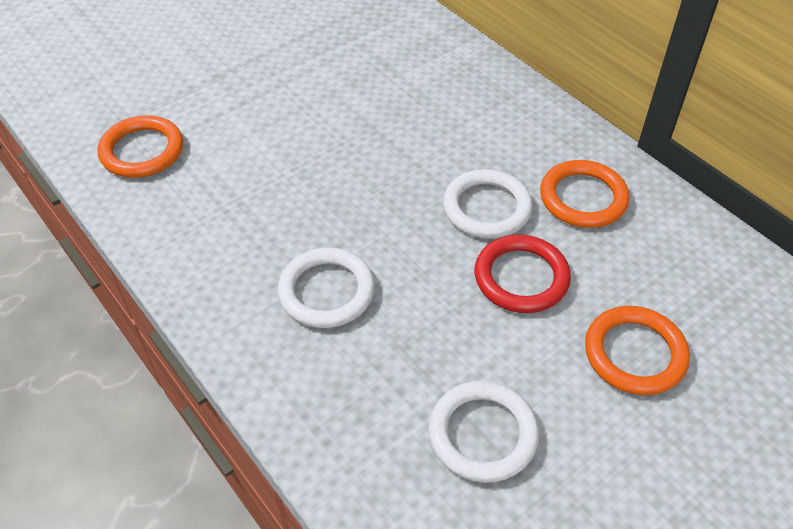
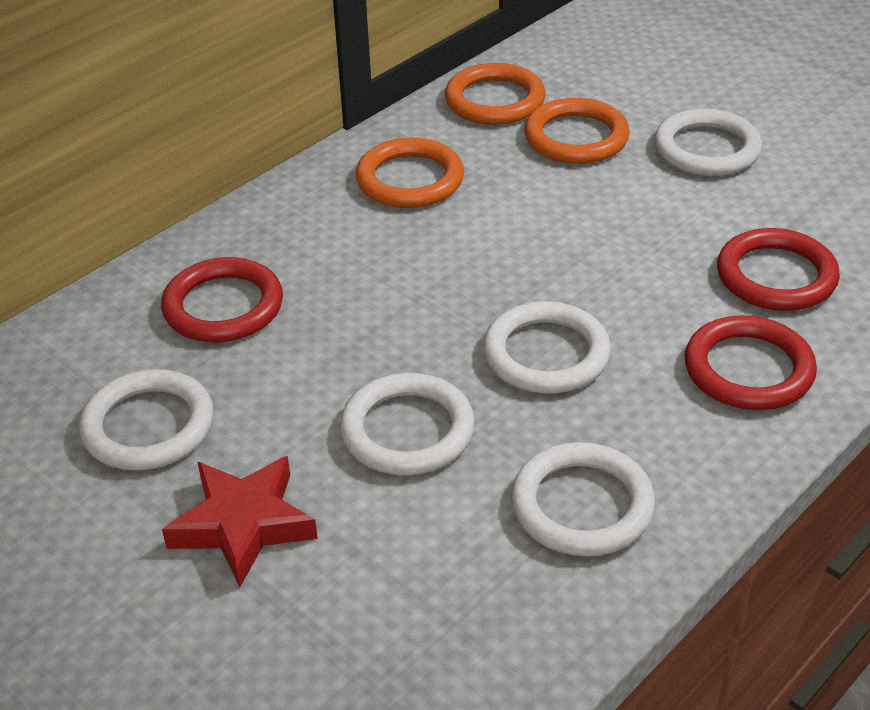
red ring: 1 -> 3
red star: 0 -> 1
white ring: 3 -> 5

